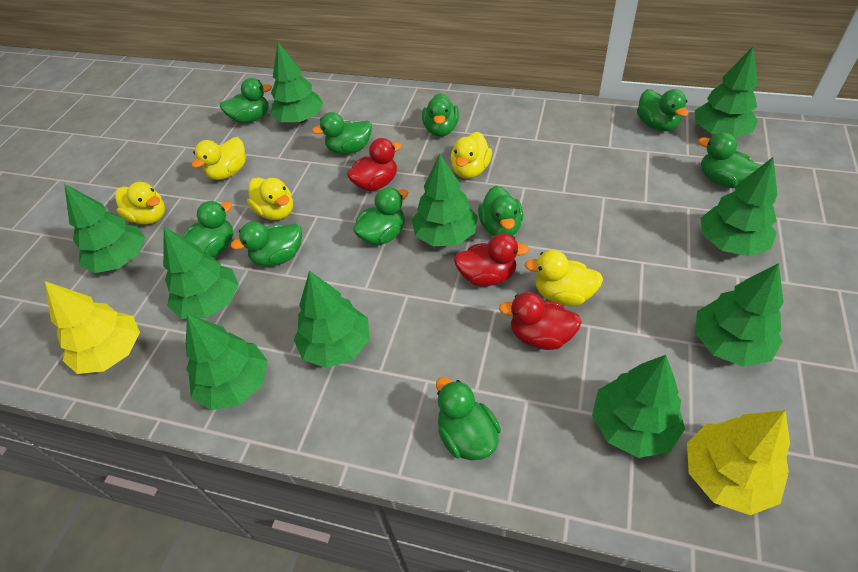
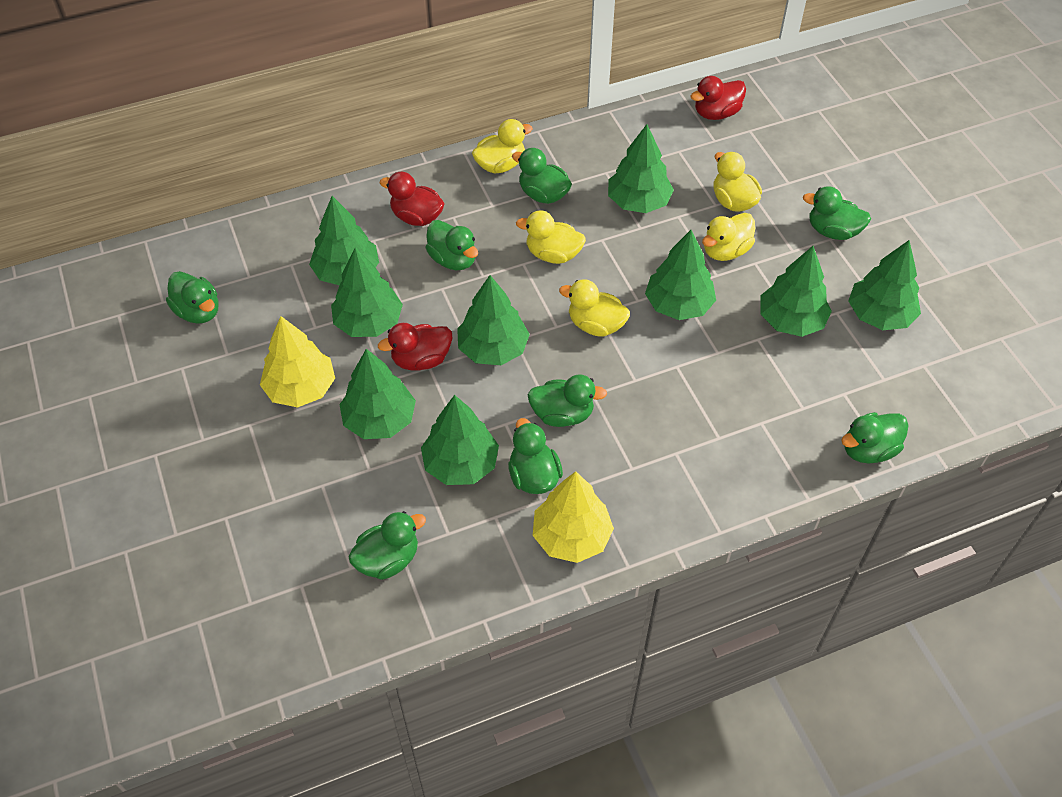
green duck: 10 -> 8
green tree: 10 -> 9

